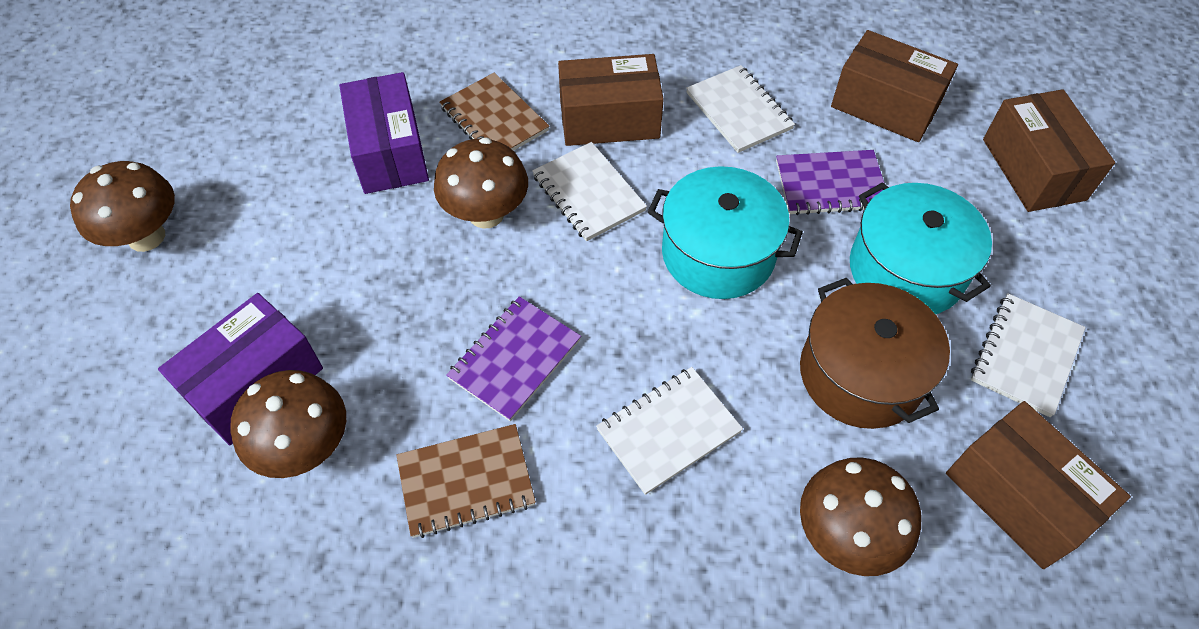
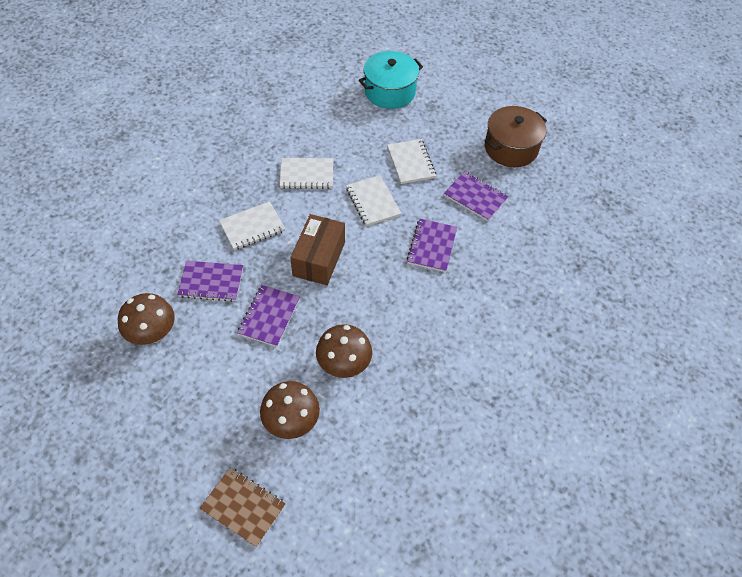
brown box: 4 -> 1
brown mushroom: 4 -> 3
brown notebook: 2 -> 1
purple box: 2 -> 0
purple notebook: 2 -> 4
turquoise pot: 2 -> 1

